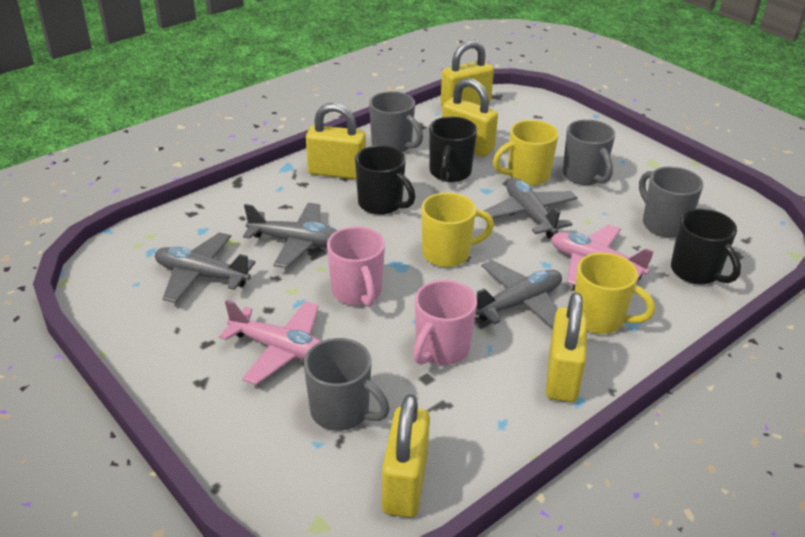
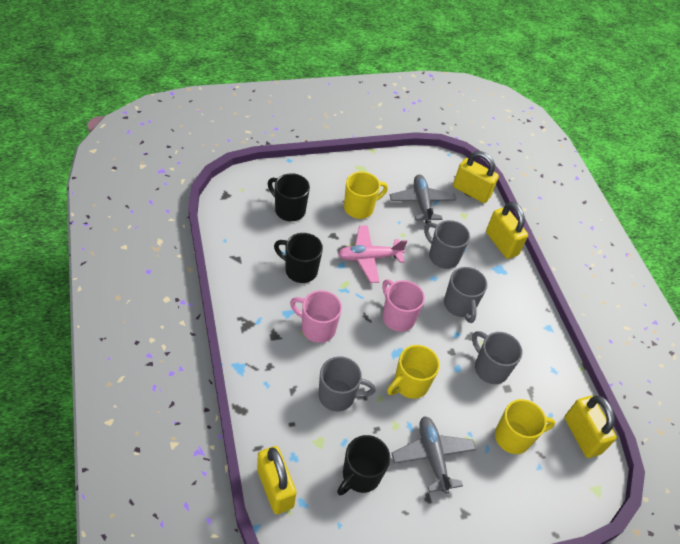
grey plane: 4 -> 2
pink plane: 2 -> 1
yellow padlock: 5 -> 4

